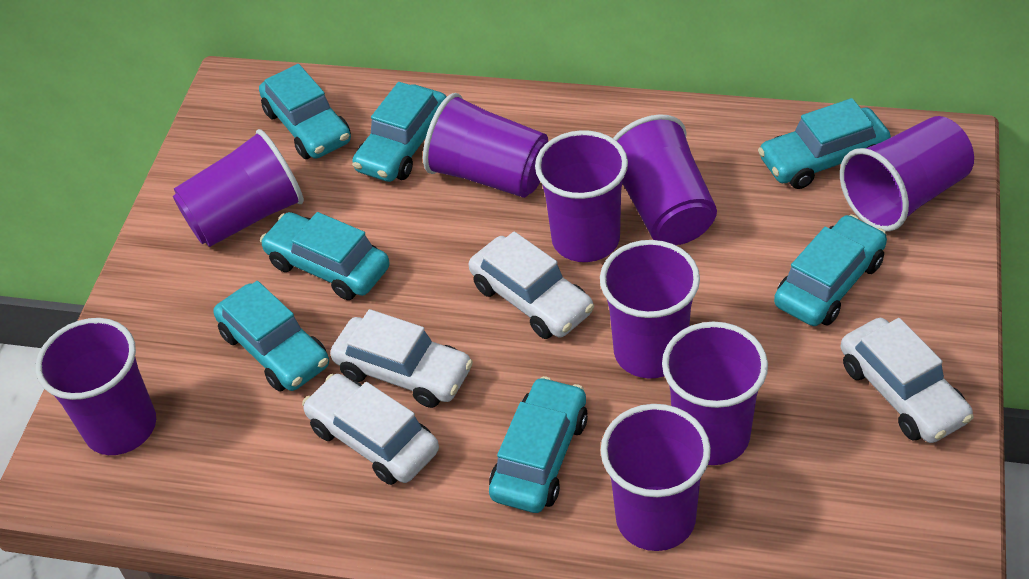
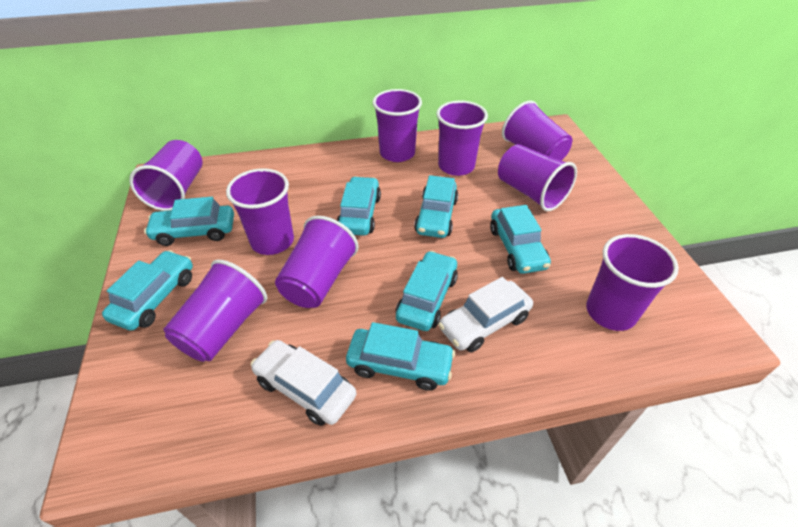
white car: 4 -> 2

